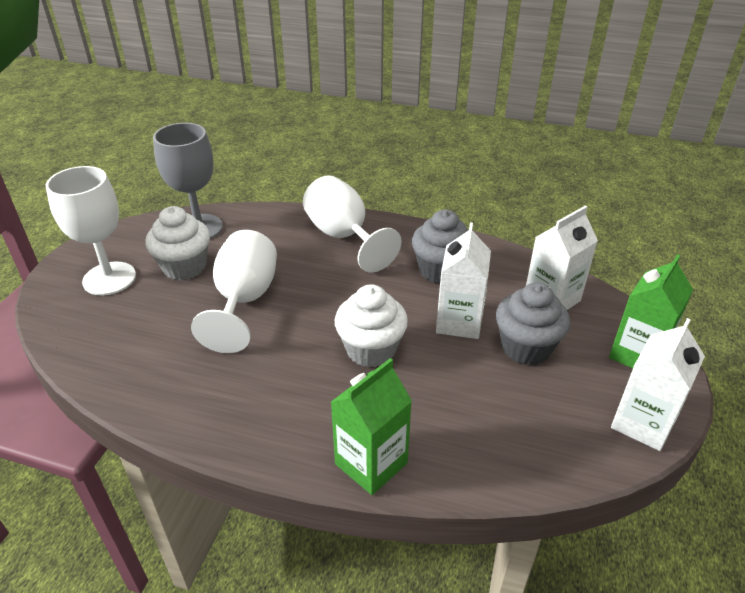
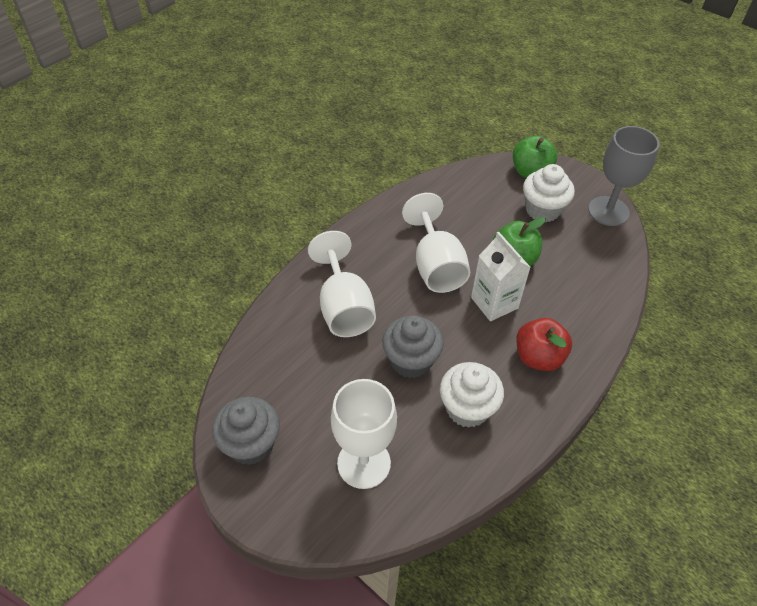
green apple: 0 -> 2
green carton: 2 -> 0
red apple: 0 -> 1
white carton: 3 -> 1

